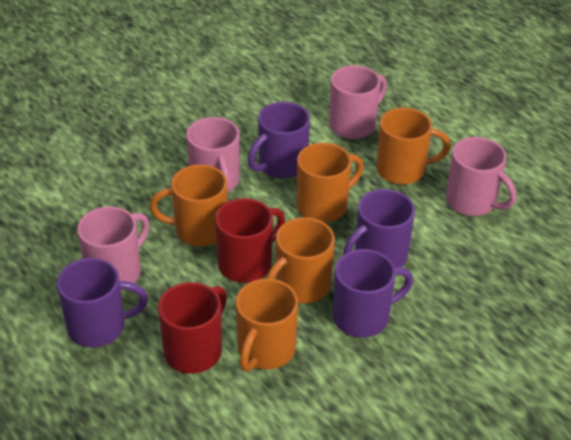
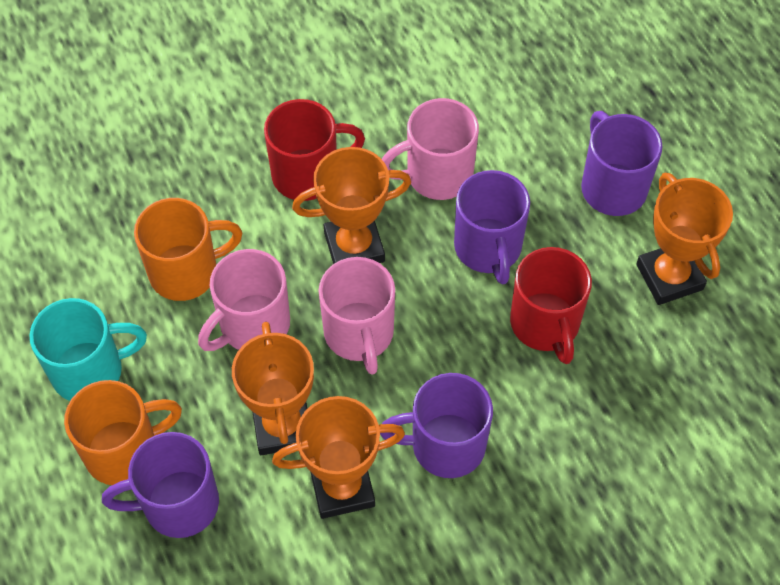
orange mug: 5 -> 2
orange trophy: 0 -> 4
pink mug: 4 -> 3
turquoise mug: 0 -> 1

